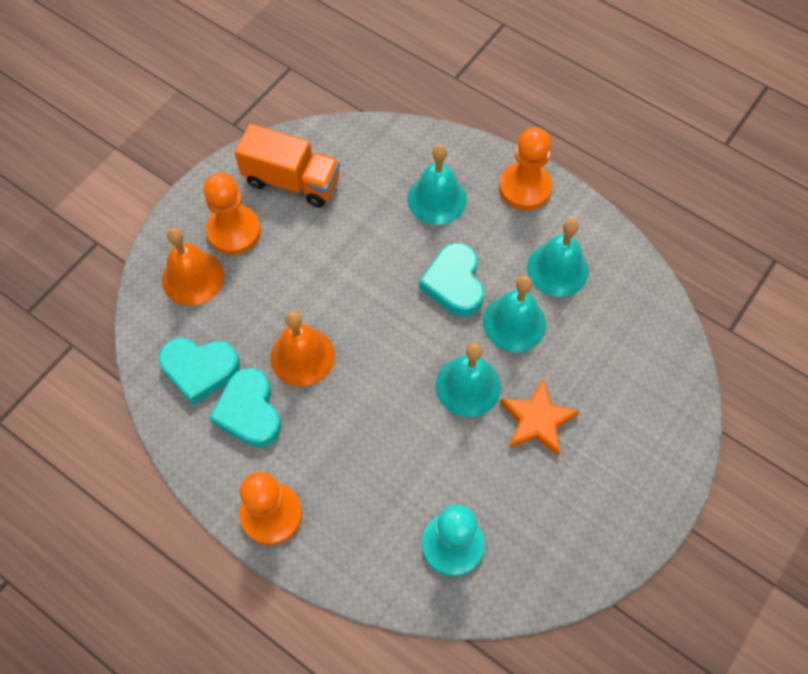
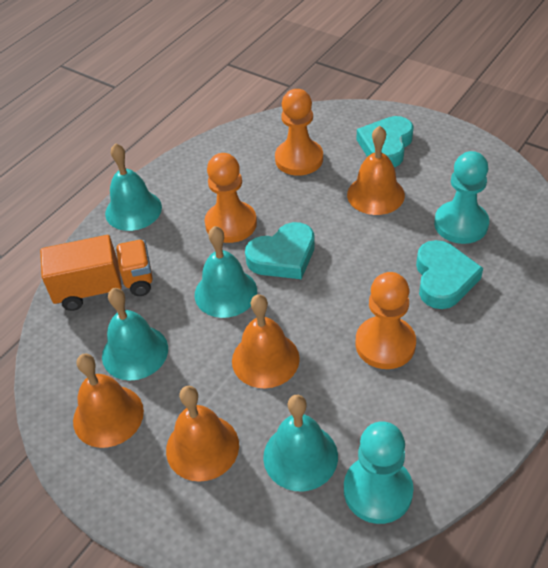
orange bell: 2 -> 4
orange star: 1 -> 0
turquoise pawn: 1 -> 2

